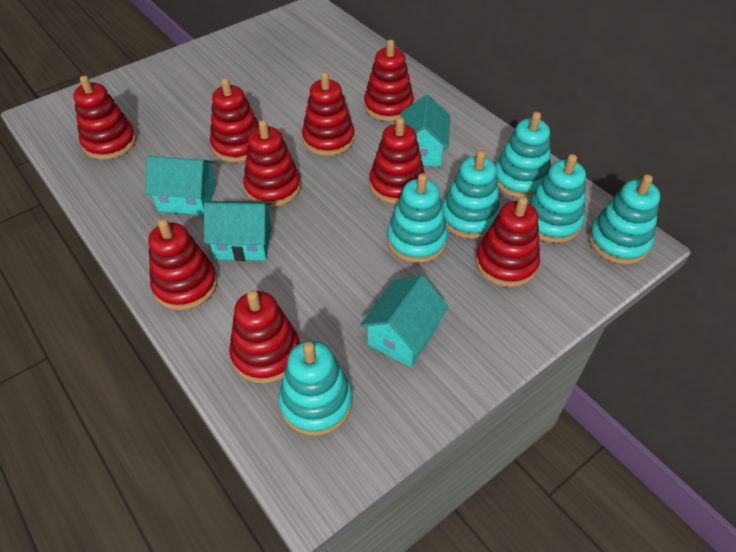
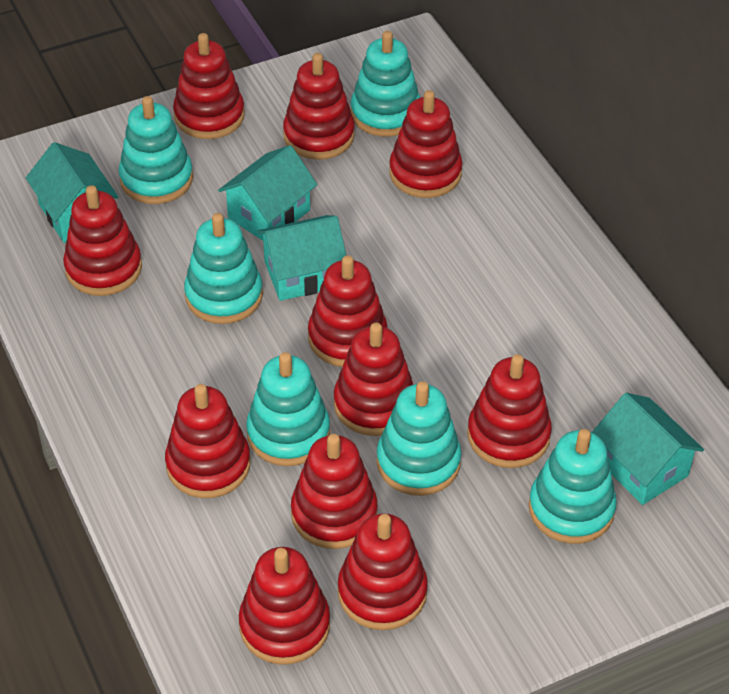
red stacking toy: 9 -> 11

